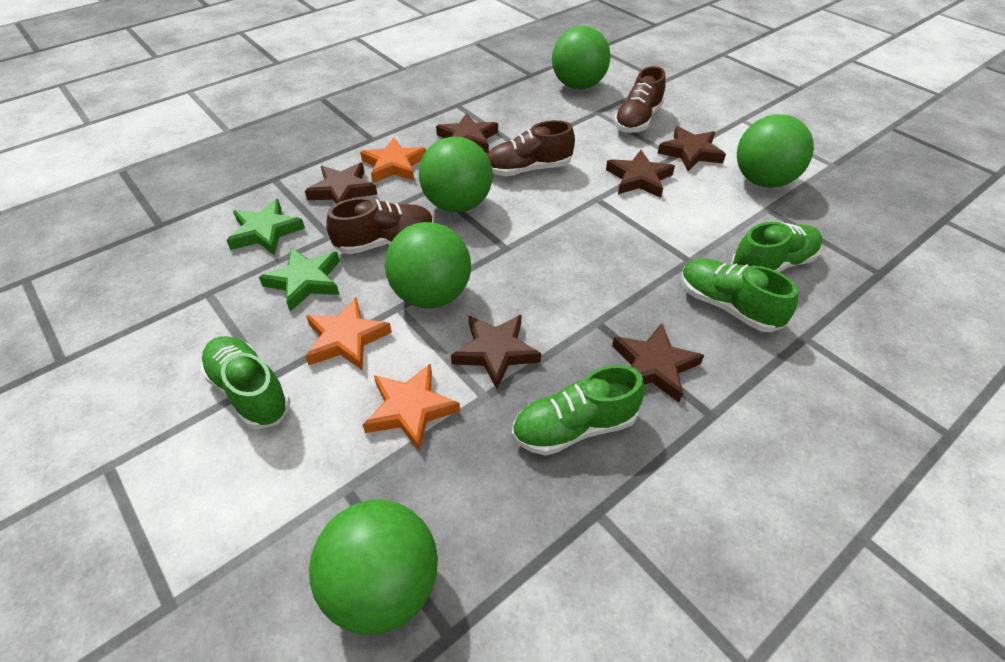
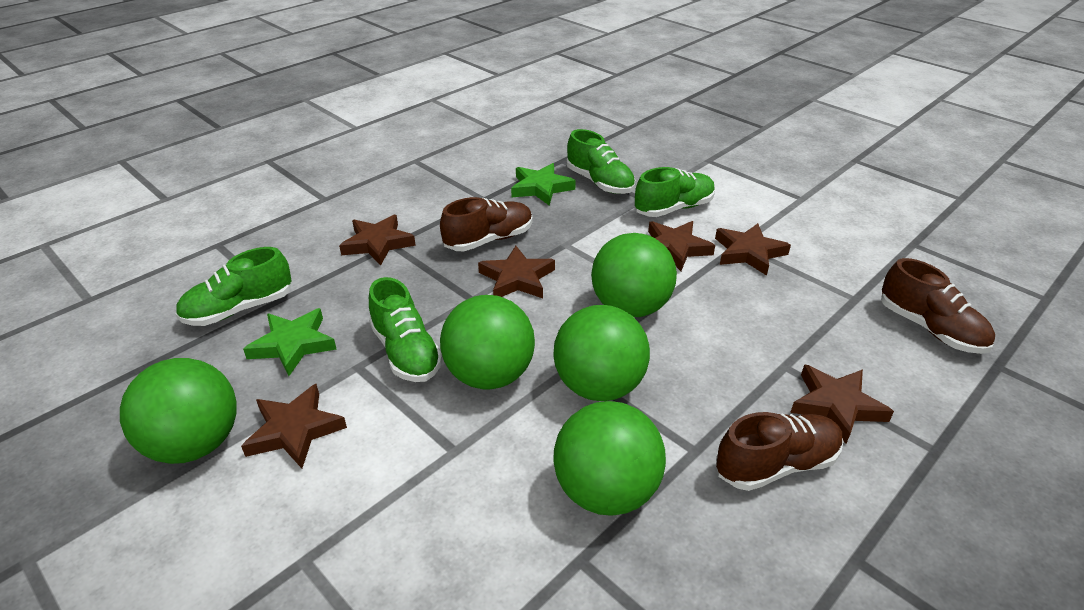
orange star: 3 -> 0

